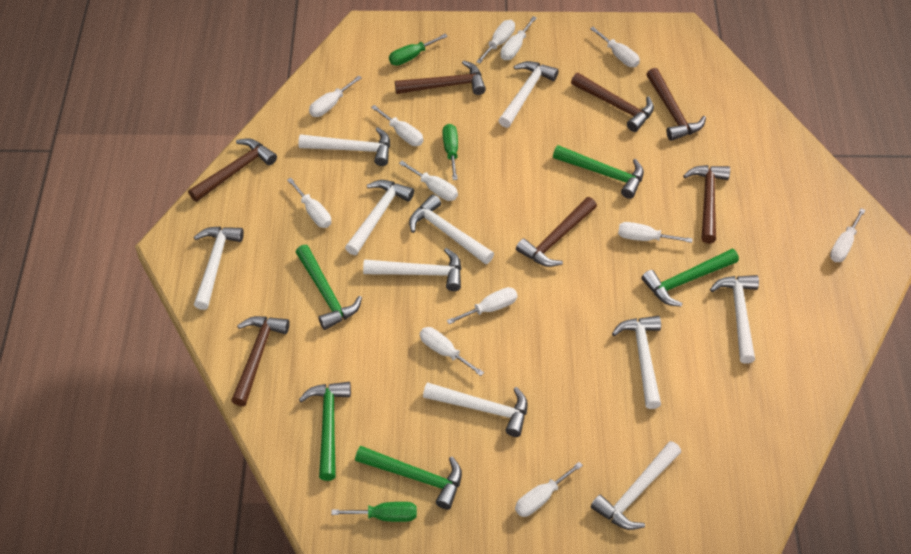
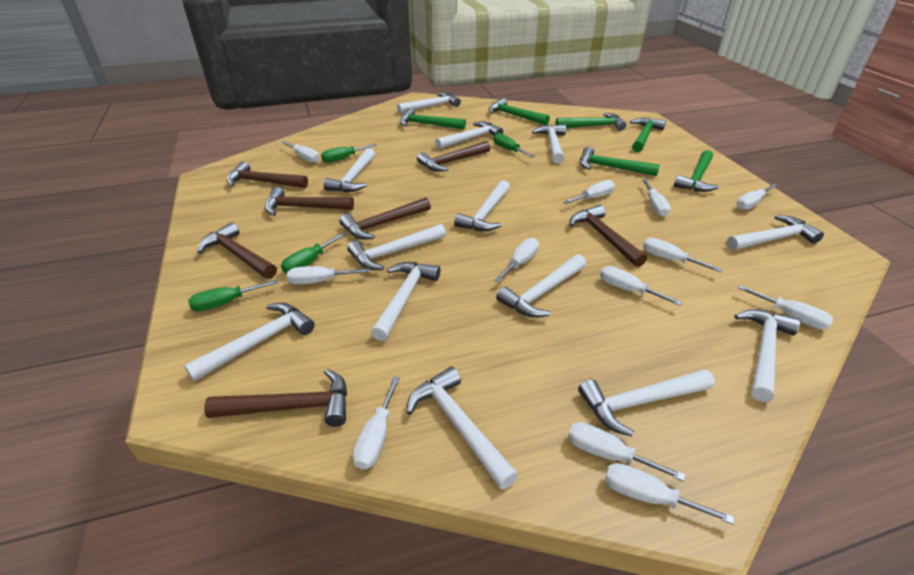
green hammer: 5 -> 6
green screwdriver: 3 -> 4
white hammer: 10 -> 13

